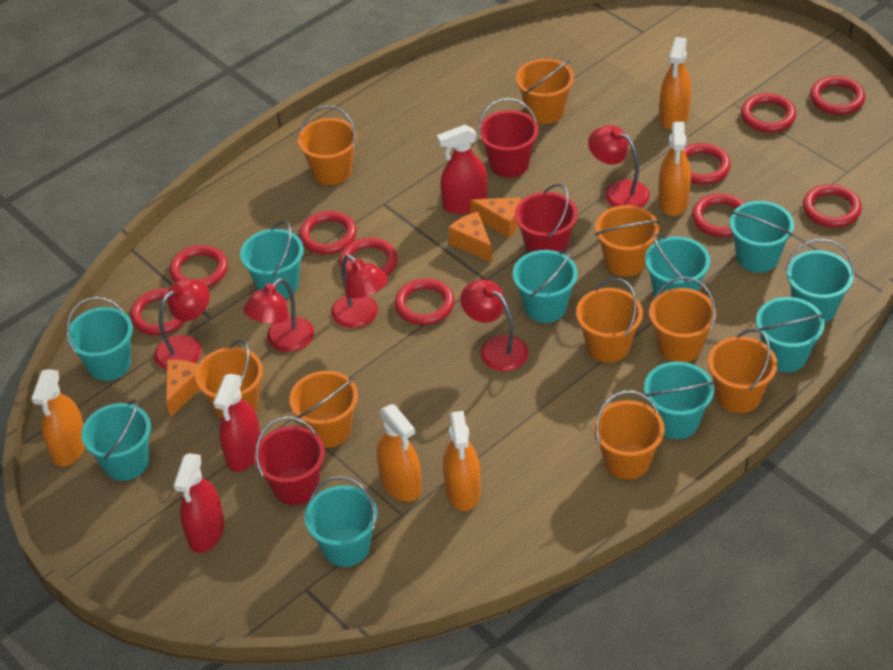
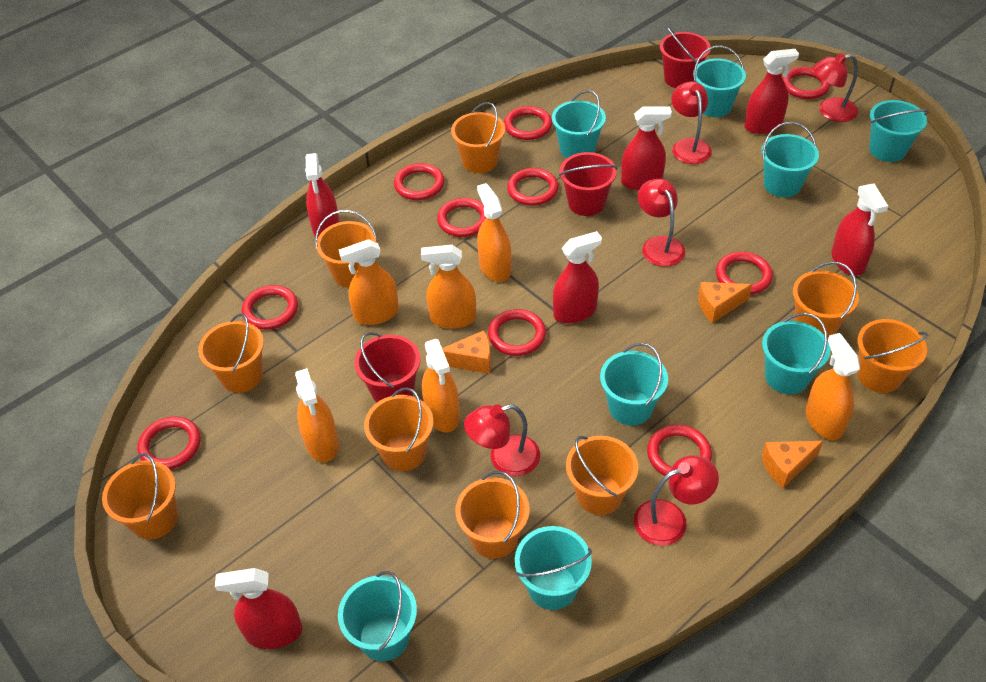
orange spray bottle: 5 -> 6
red spray bottle: 3 -> 6
turquoise bucket: 10 -> 8

